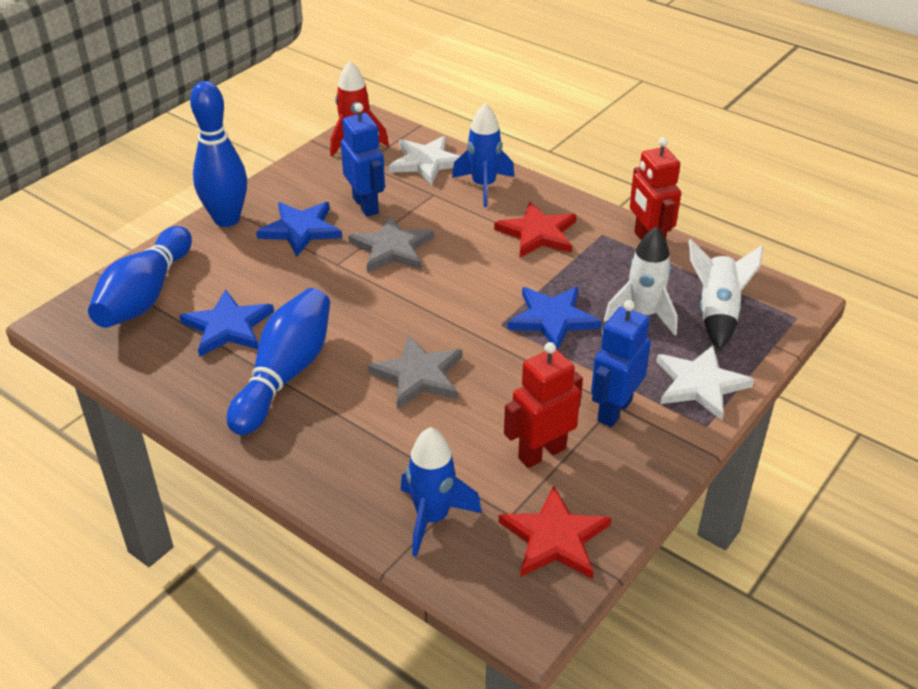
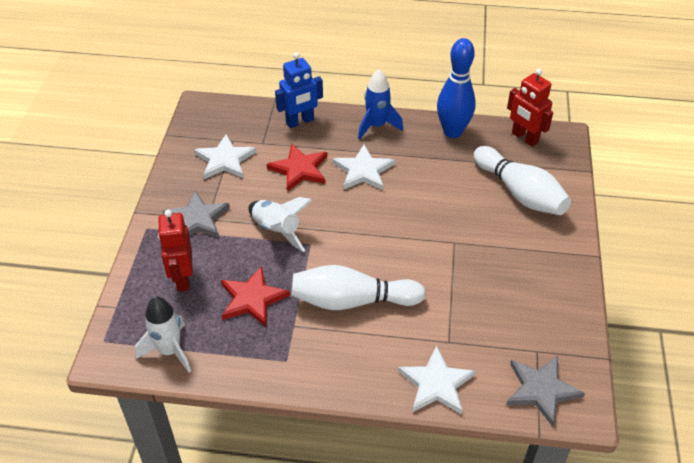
blue bowling pin: 3 -> 1
blue robot: 2 -> 1
blue rocket: 2 -> 1
blue star: 3 -> 0
red rocket: 1 -> 0
white bowling pin: 0 -> 2
white star: 2 -> 3

